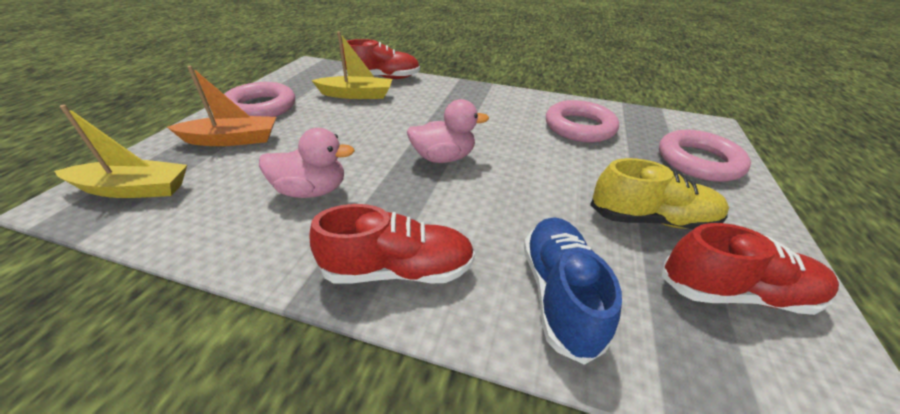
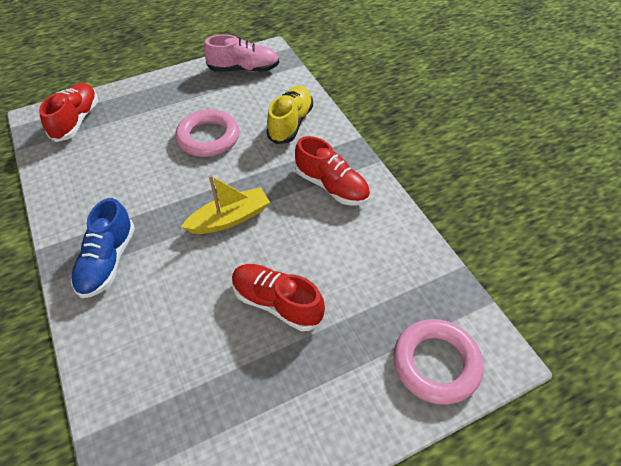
orange boat: 1 -> 0
pink duck: 2 -> 0
pink ring: 3 -> 2
pink shoe: 0 -> 1
yellow boat: 2 -> 1

